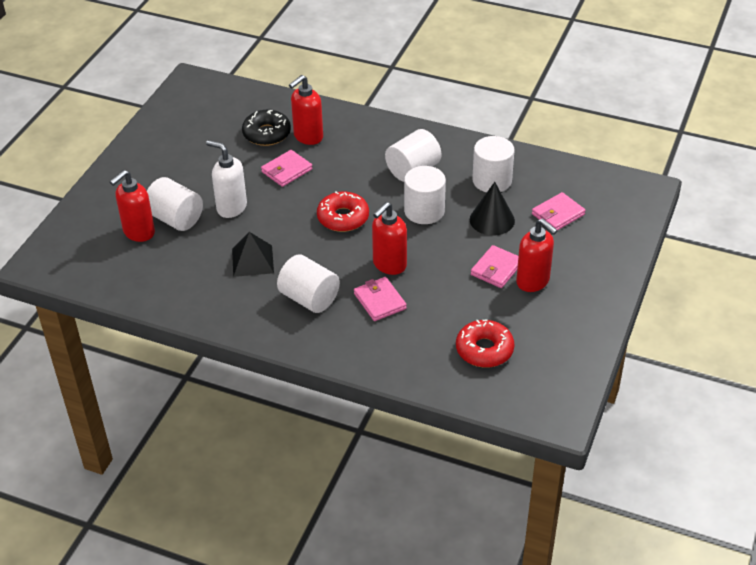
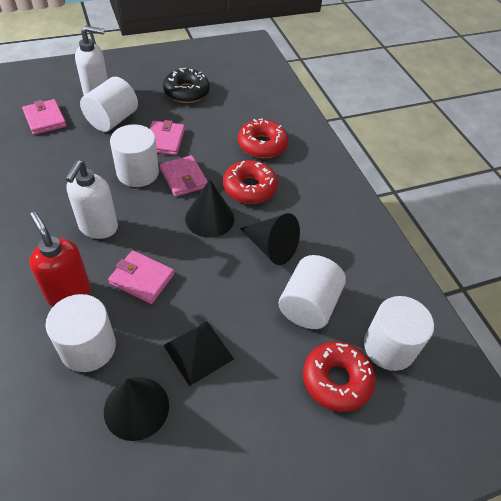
black cone: 1 -> 3
red donut: 2 -> 3
red soap dispenser: 4 -> 1
white soap dispenser: 1 -> 2

